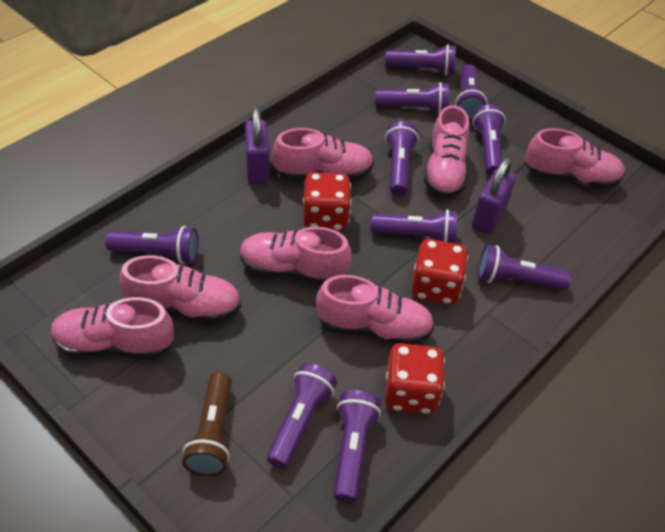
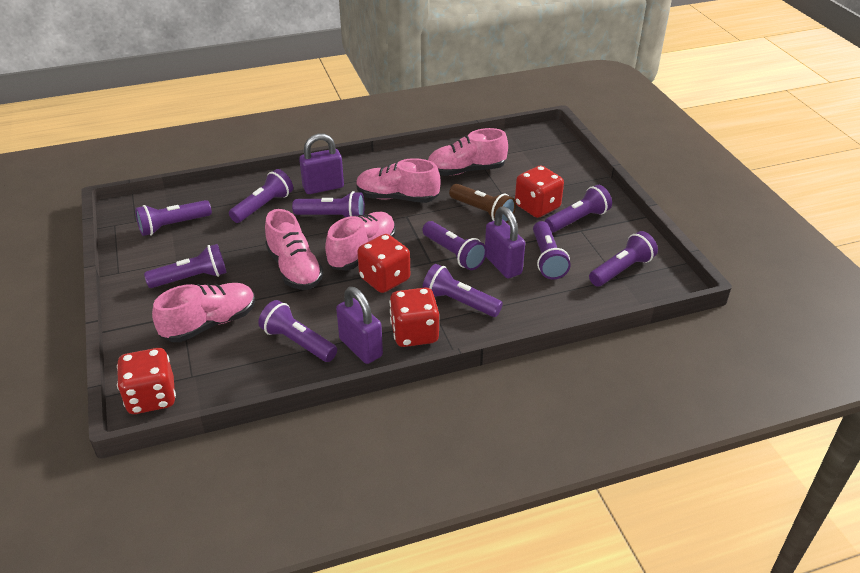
pink shoe: 7 -> 5
purple padlock: 2 -> 3
red dice: 3 -> 4

